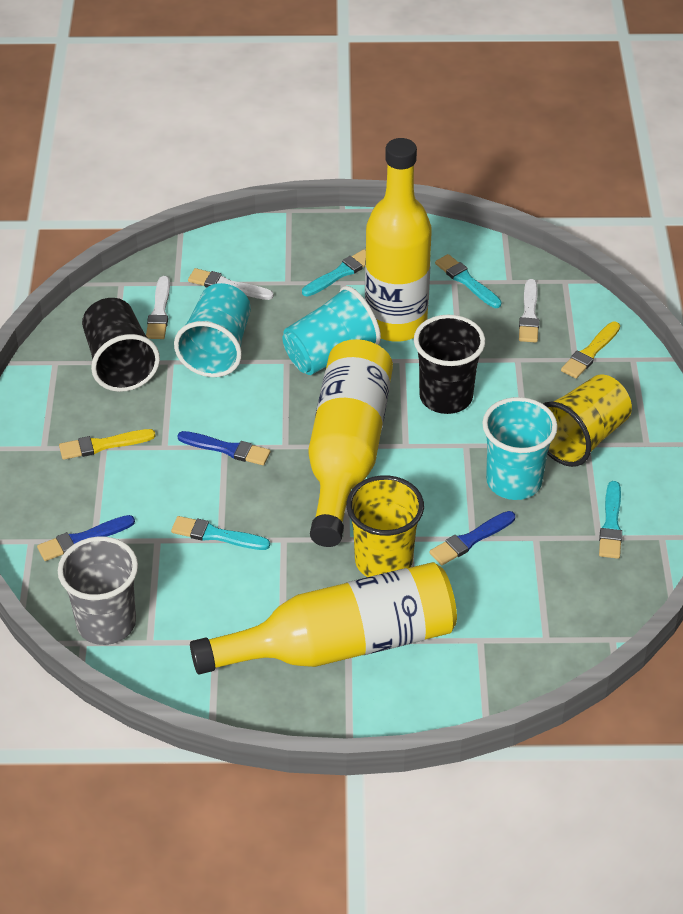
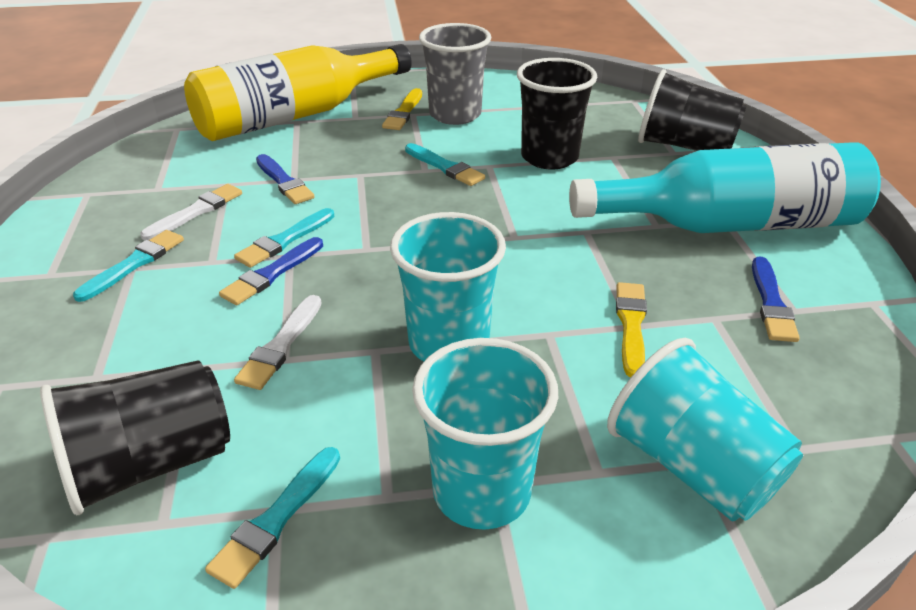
black cup: 2 -> 3
turquoise bottle: 0 -> 1
white brush: 3 -> 2
yellow bottle: 3 -> 1
yellow cup: 2 -> 0

